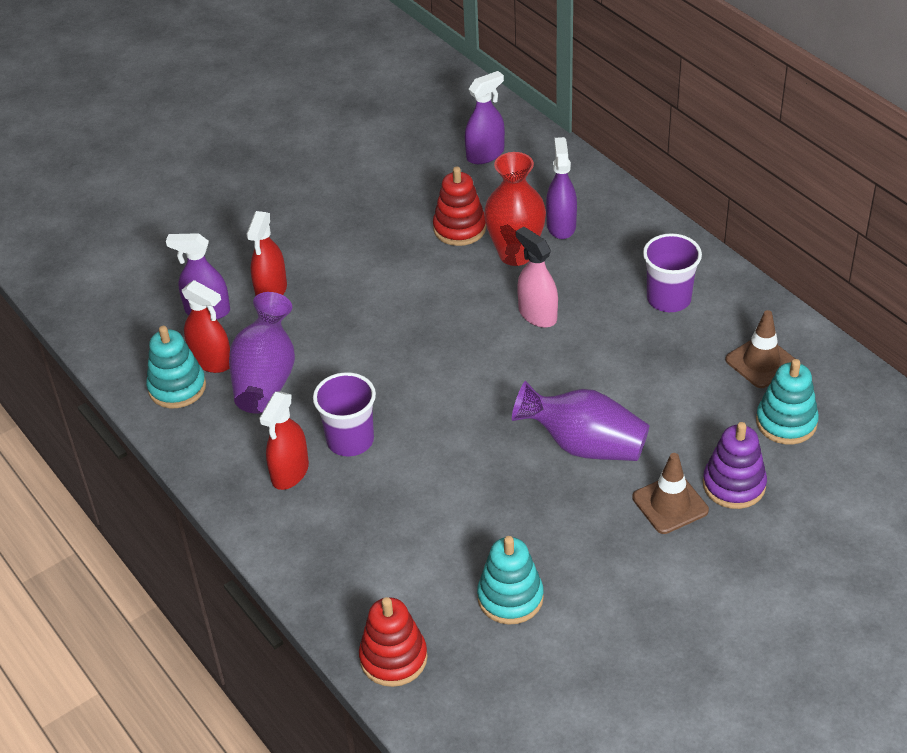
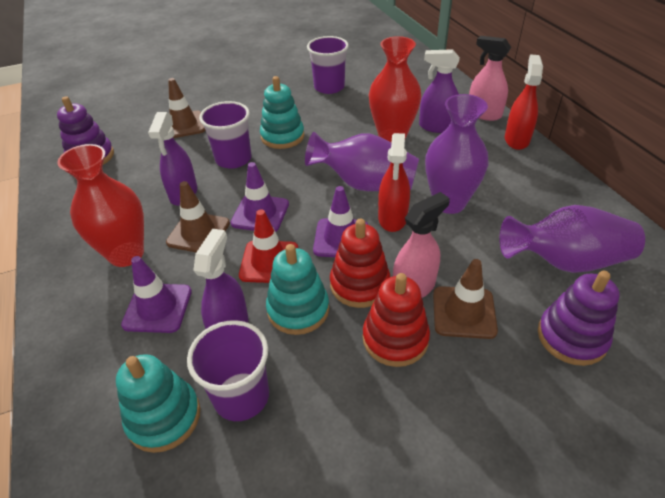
brown traffic cone: 2 -> 3
pink spray bottle: 1 -> 2
purple cup: 2 -> 3
purple stacking toy: 1 -> 2
purple traffic cone: 0 -> 3
purple vase: 2 -> 3
red spray bottle: 3 -> 2
red traffic cone: 0 -> 1
red vase: 1 -> 2

